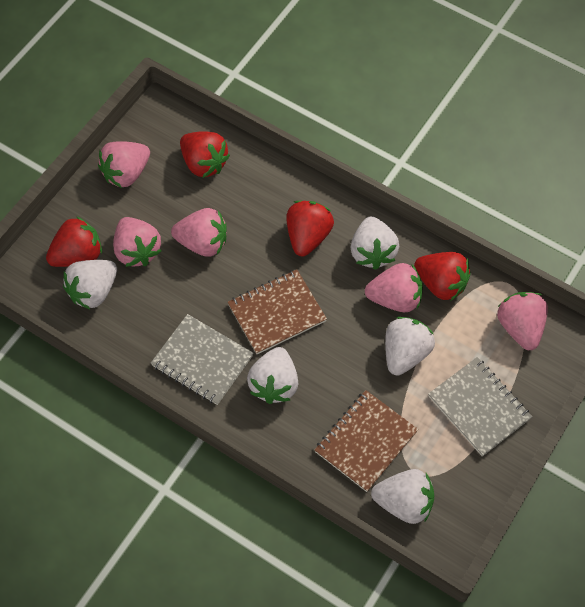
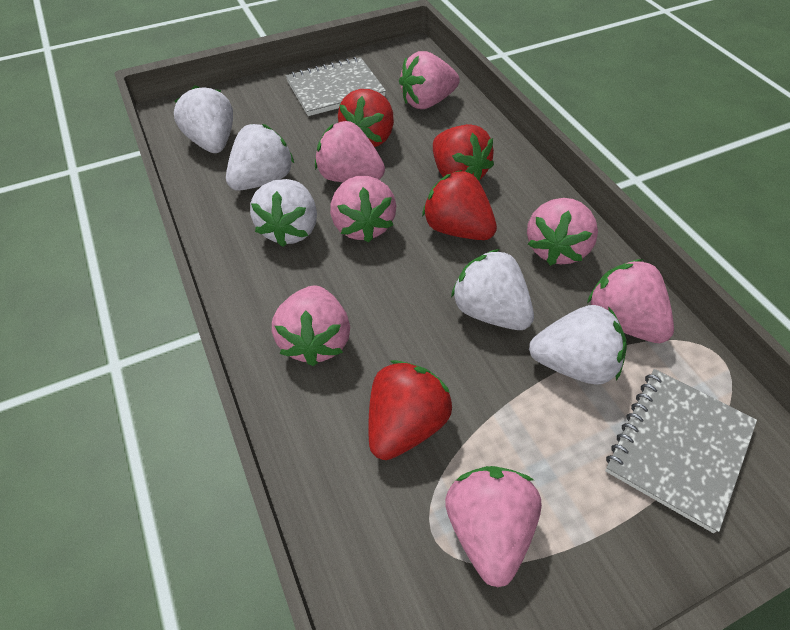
brown notebook: 2 -> 0
pink strawberry: 5 -> 7

